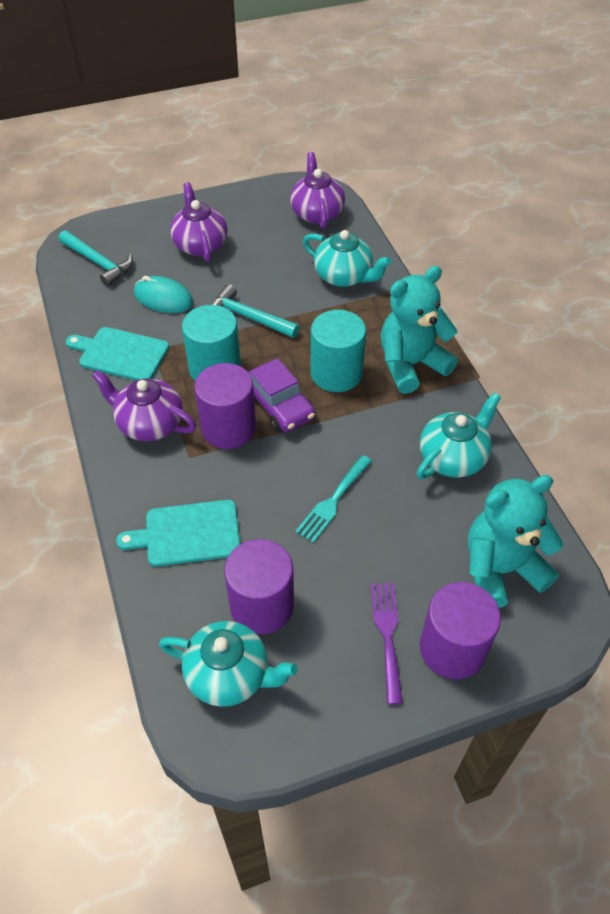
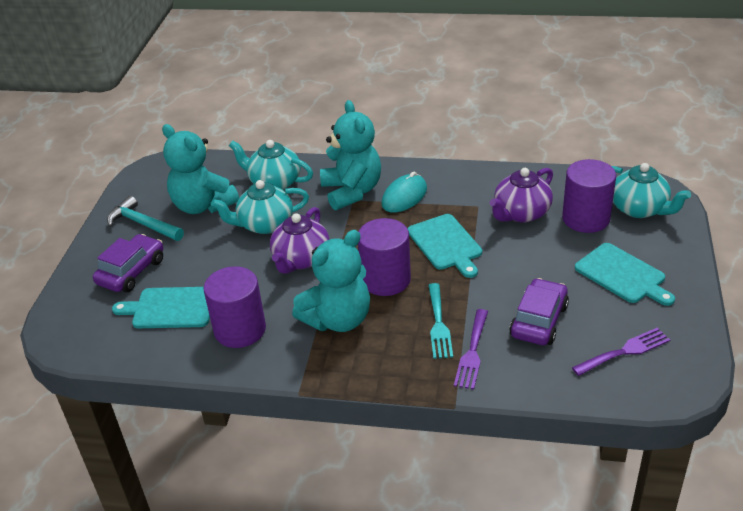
purple car: 1 -> 2
purple fork: 1 -> 2
purple teapot: 3 -> 2
turquoise cutting board: 2 -> 3
turquoise cylinder: 2 -> 0
turquoise hammer: 2 -> 1
turquoise teddy bear: 2 -> 3

